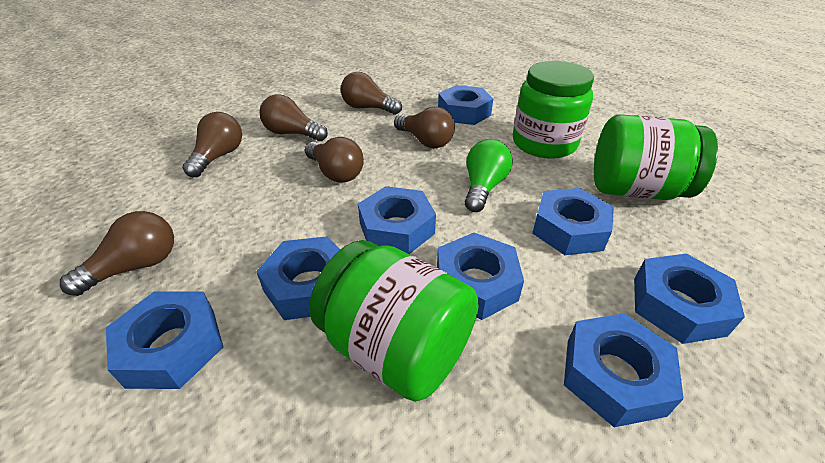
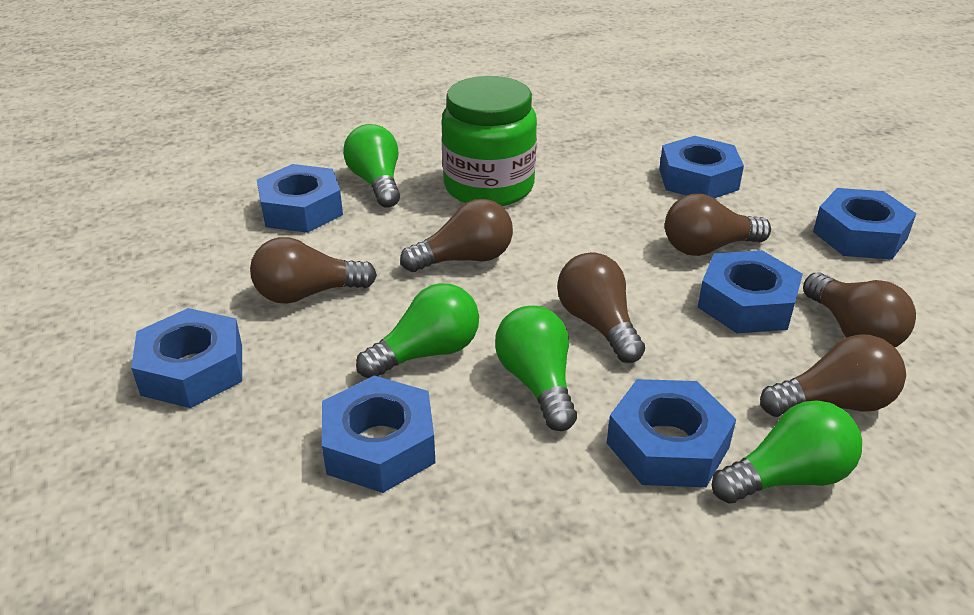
blue nut: 8 -> 7
green jar: 3 -> 1
green light bulb: 1 -> 4

